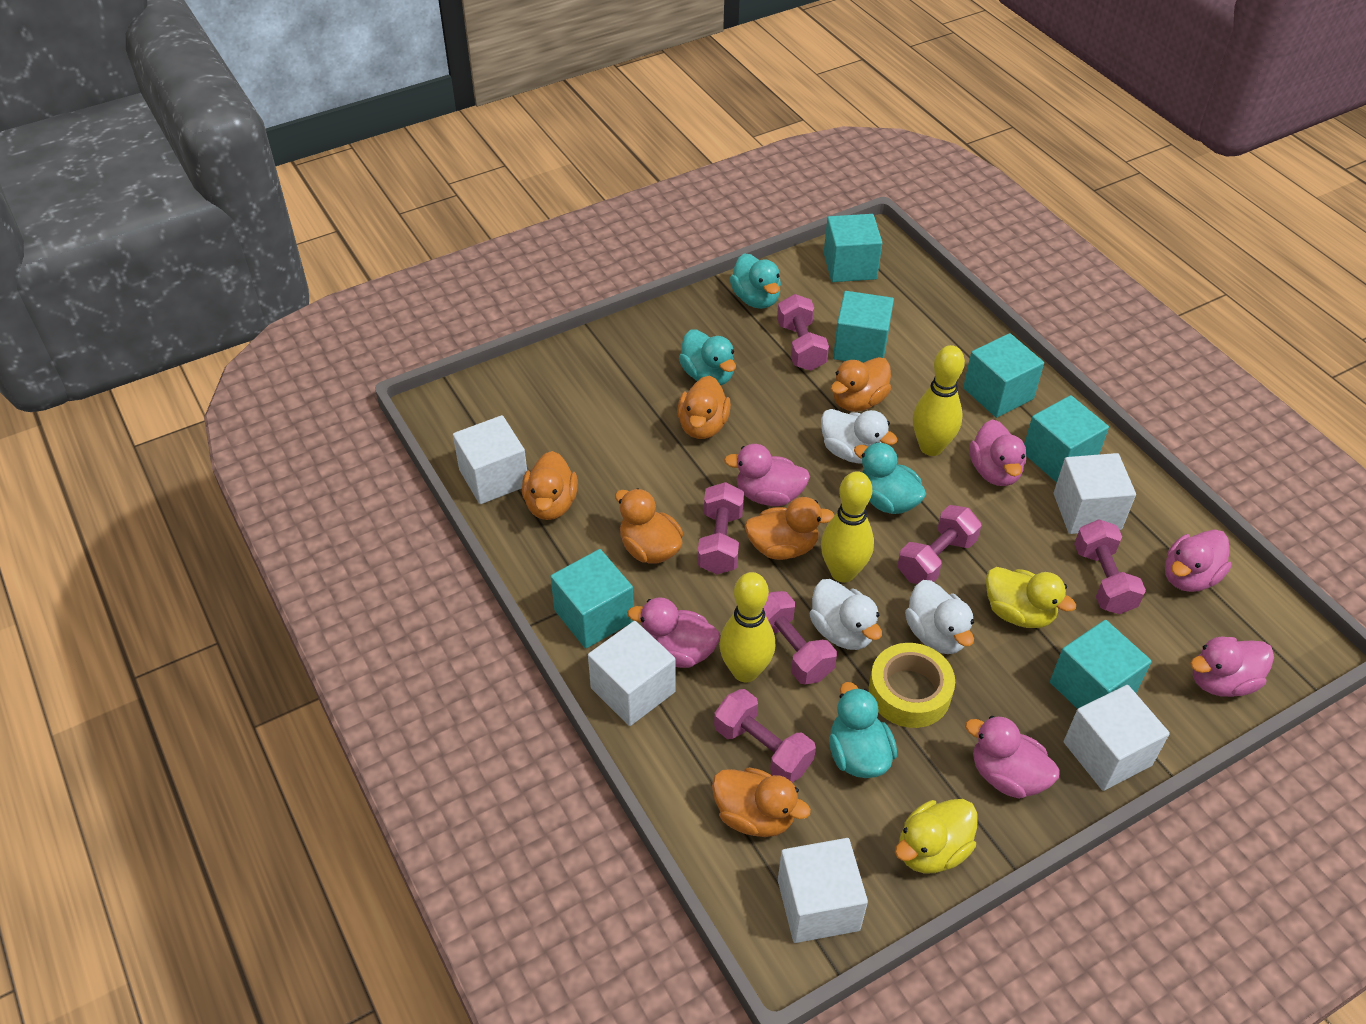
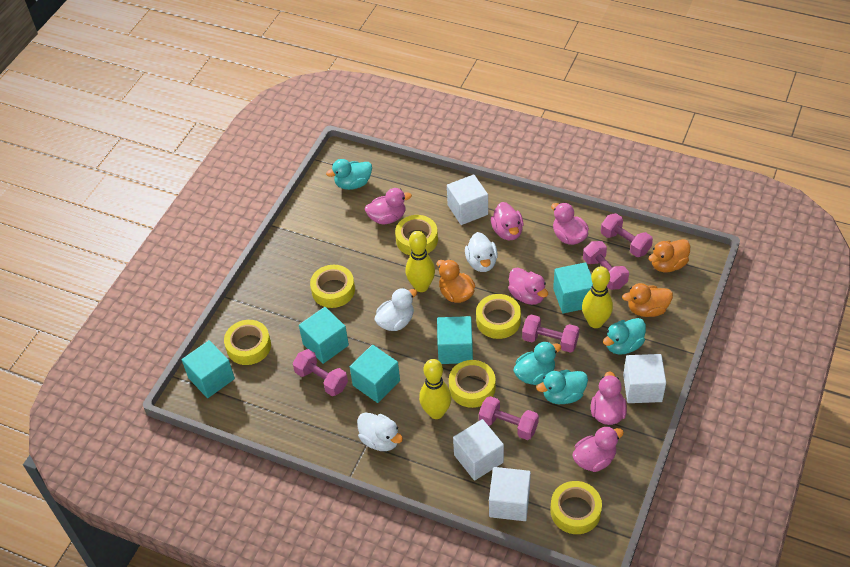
orange duck: 6 -> 3
pink dumbbell: 6 -> 5
turquoise cube: 6 -> 5
white cube: 5 -> 4
yellow duck: 2 -> 0
yellow tape: 1 -> 6

